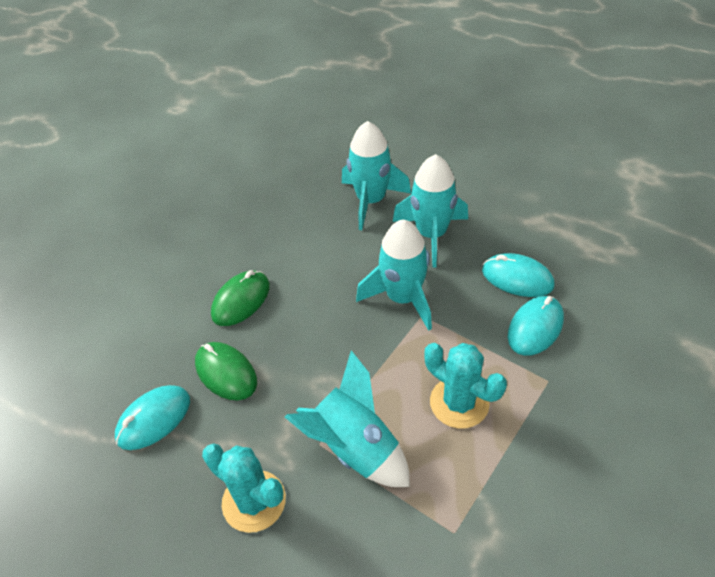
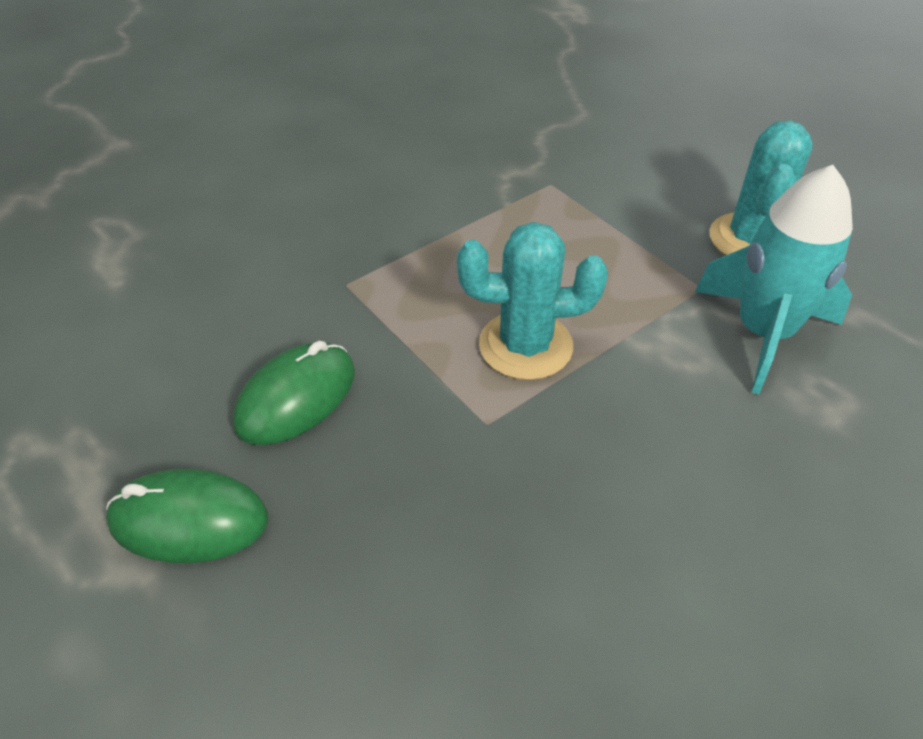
turquoise mouse: 3 -> 0
turquoise rocket: 4 -> 1

